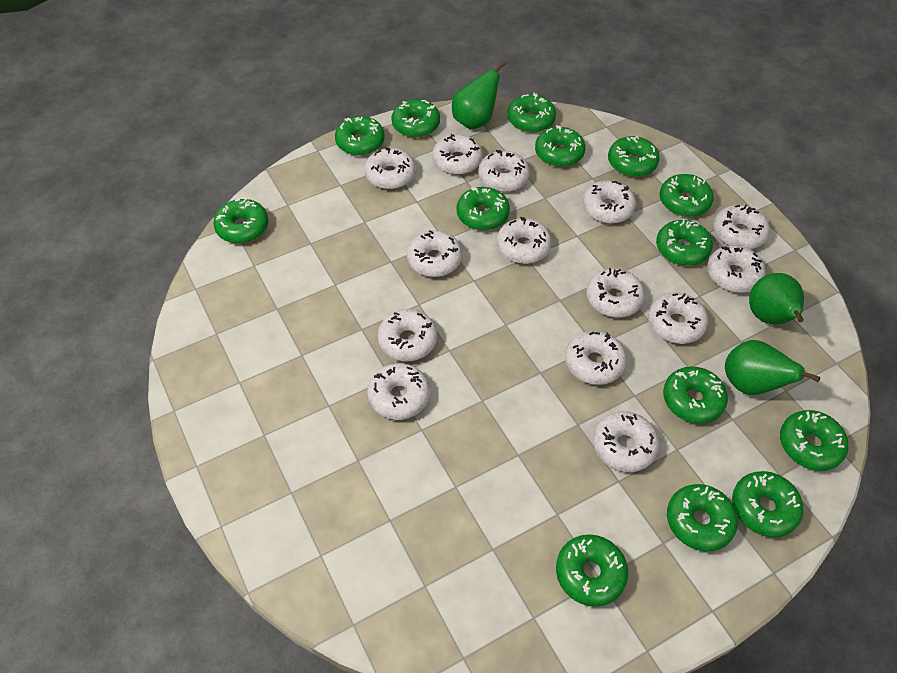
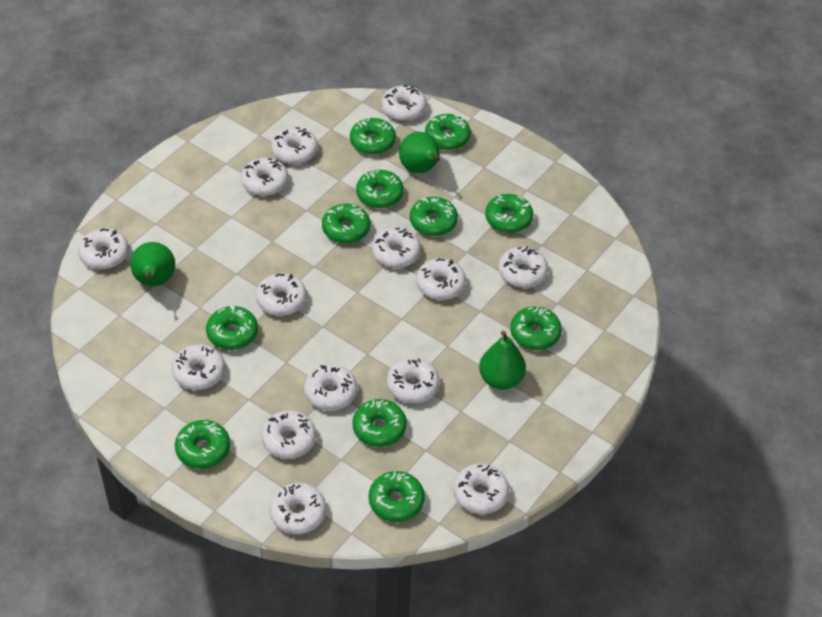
green donut: 14 -> 11

